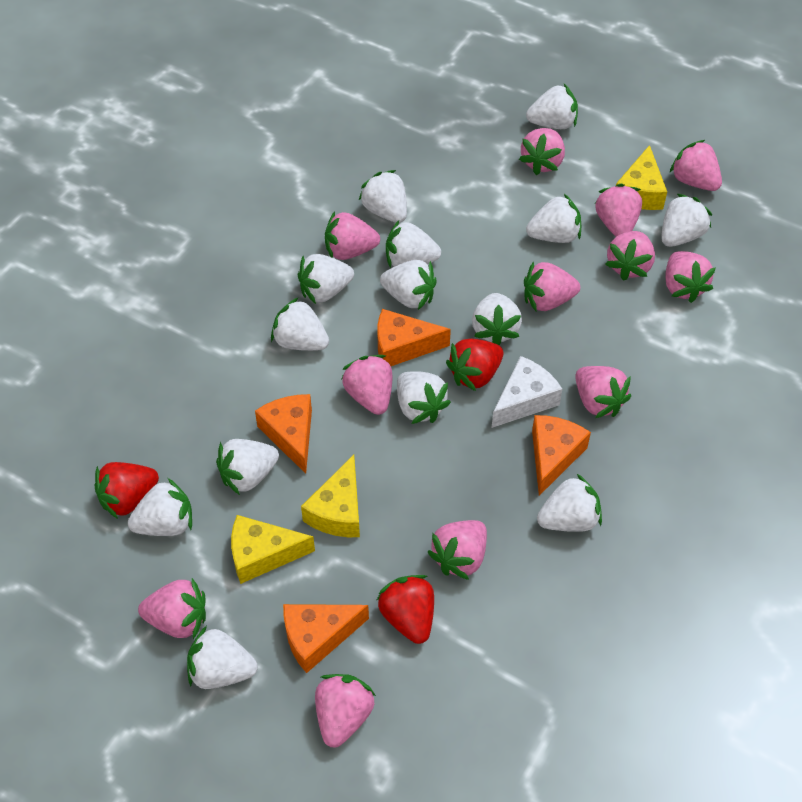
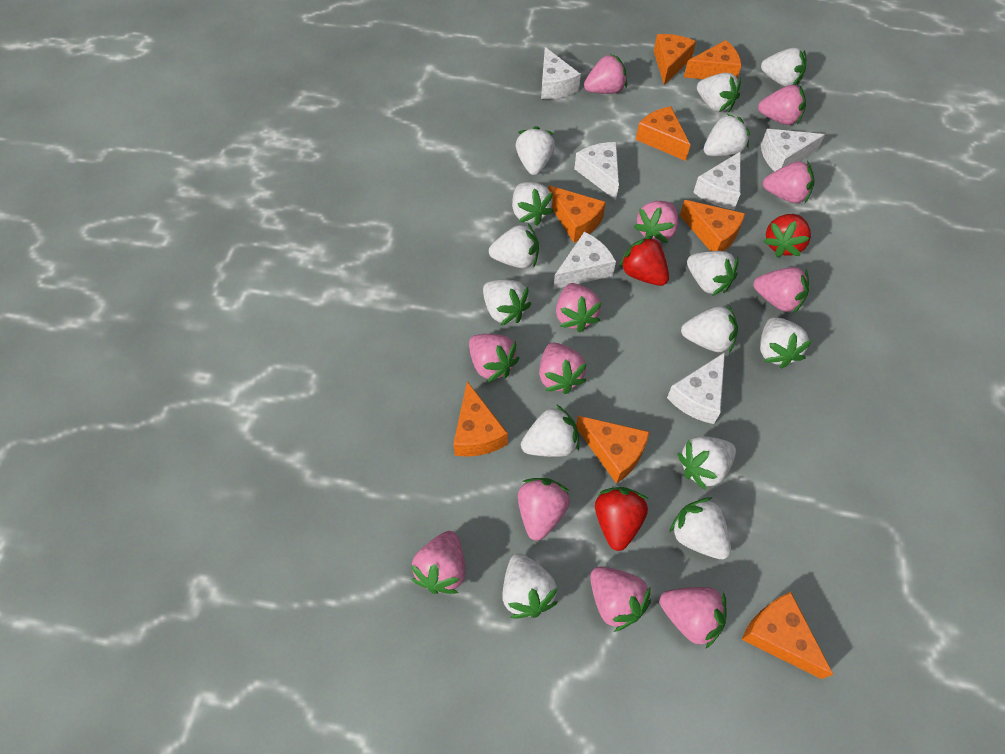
orange cheese: 4 -> 8
white cheese: 1 -> 6
yellow cheese: 3 -> 0

